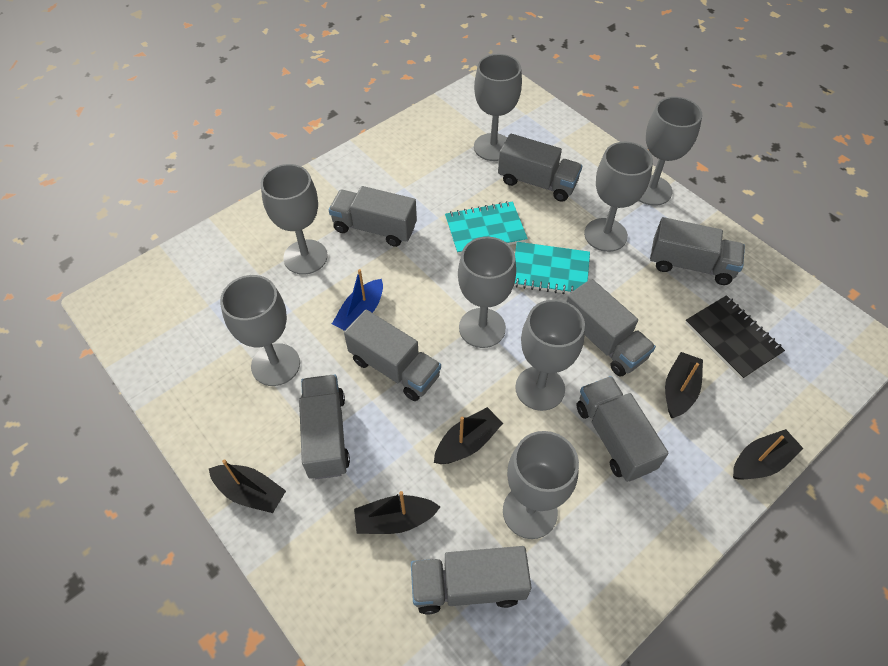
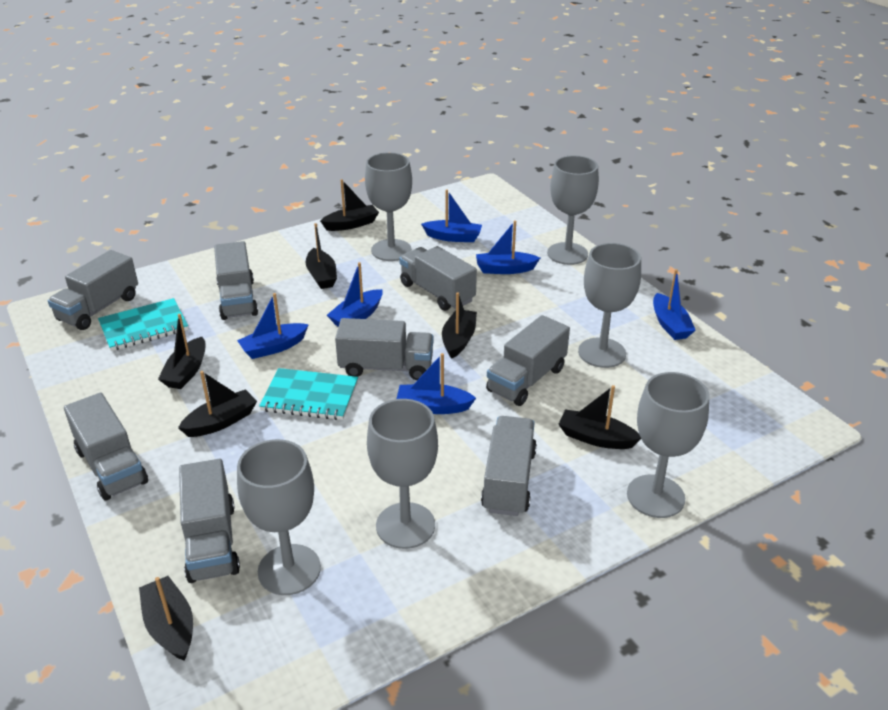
black boat: 5 -> 7
black notebook: 1 -> 0
blue boat: 1 -> 6
grey goblet: 8 -> 6

